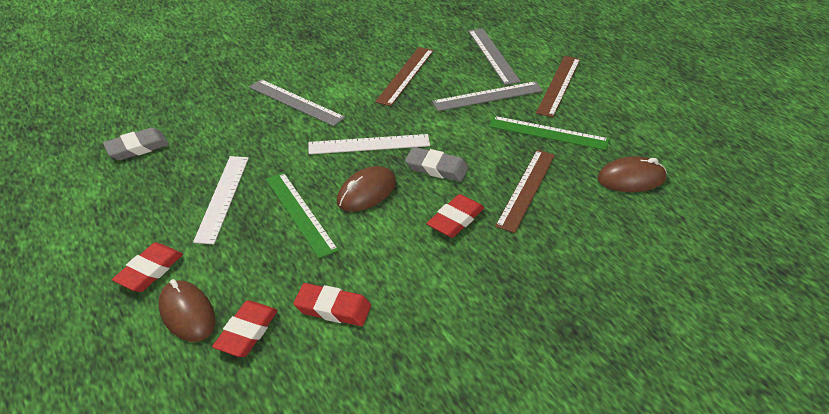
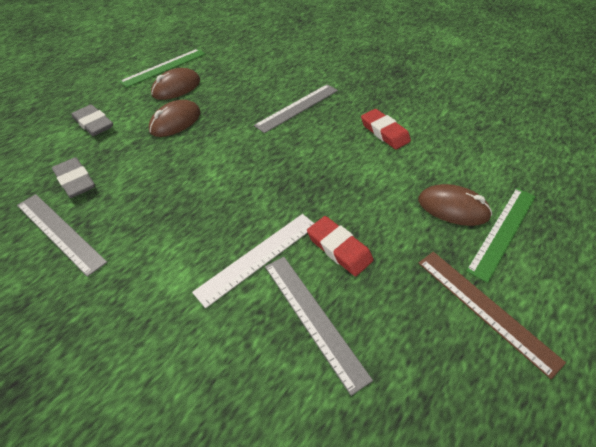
brown ruler: 3 -> 1
red eraser: 4 -> 2
white ruler: 2 -> 1

